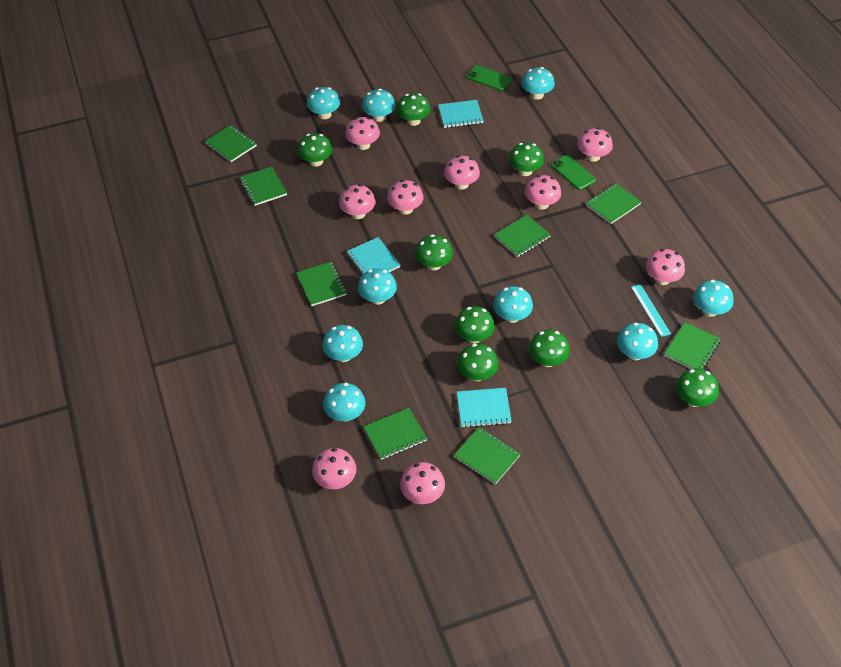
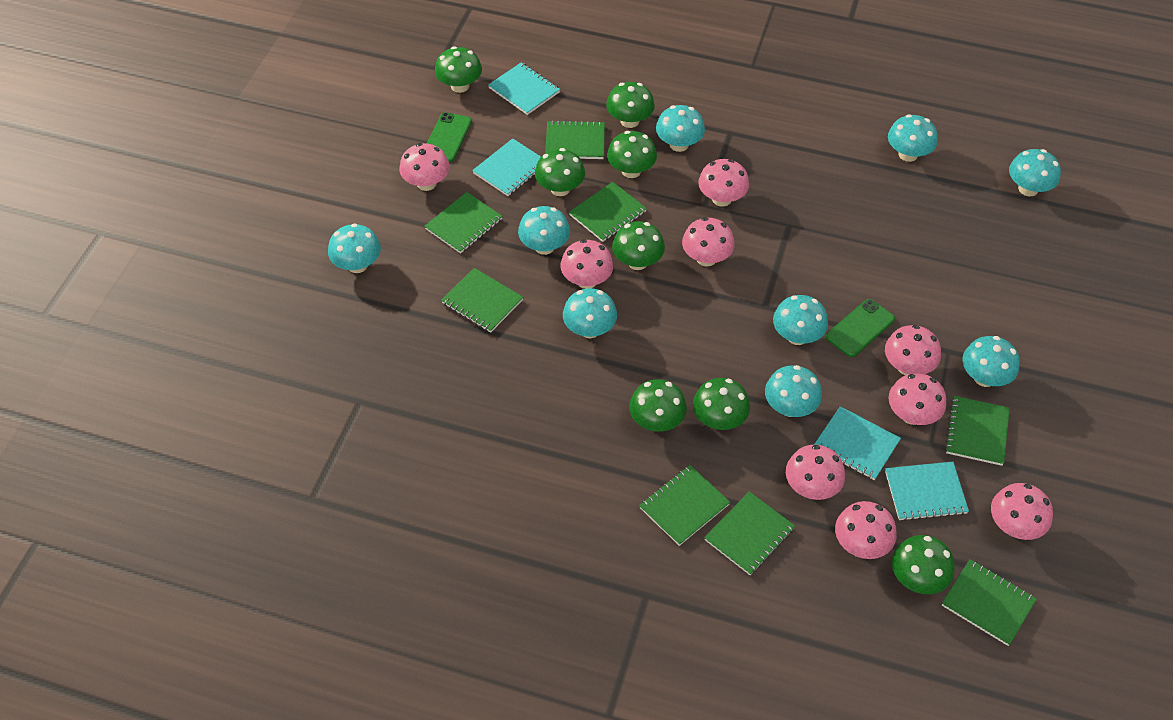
turquoise notebook: 3 -> 4
turquoise ruler: 1 -> 0

